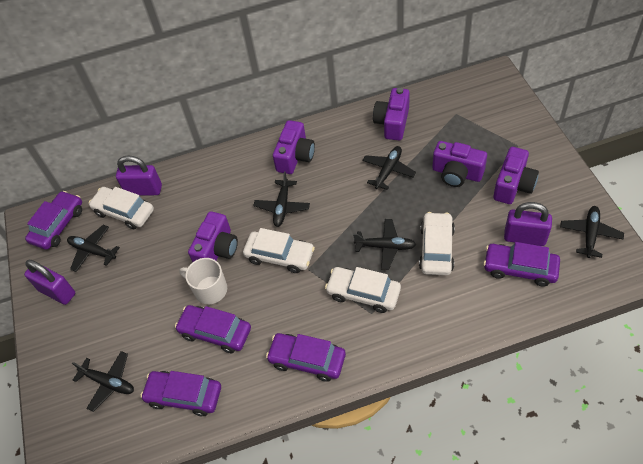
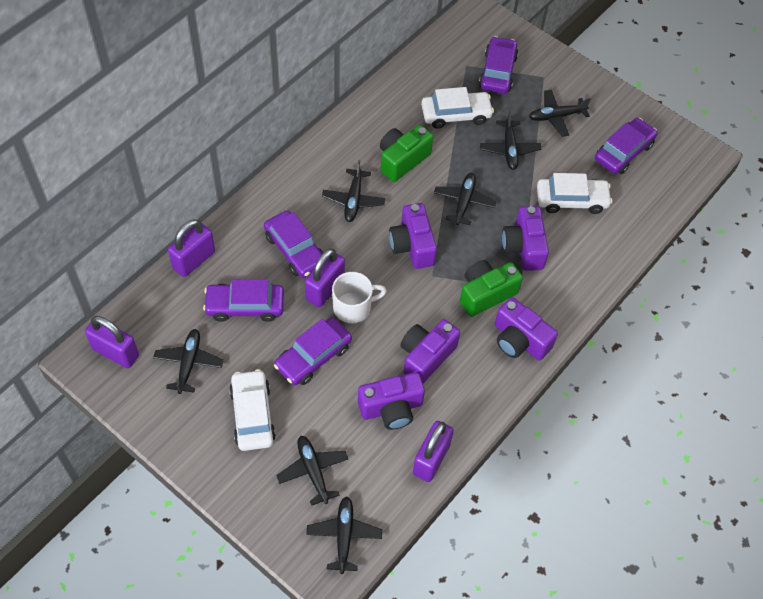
black plane: 6 -> 7
green camera: 0 -> 2
purple padlock: 3 -> 4
white car: 4 -> 3

